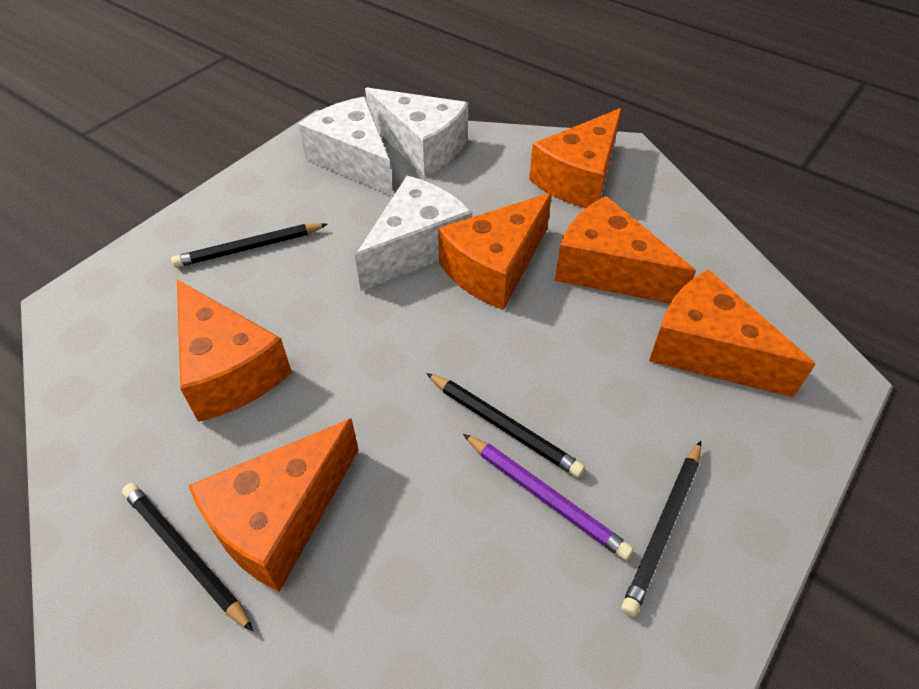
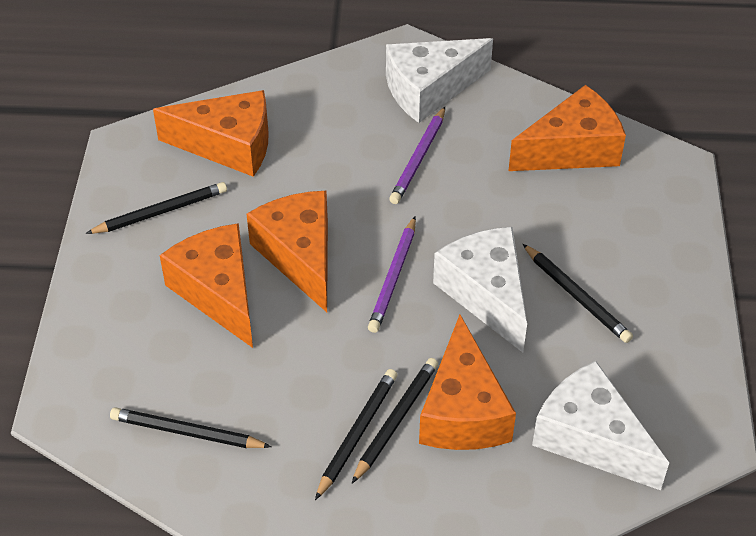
black pencil: 4 -> 5
orange cheese: 6 -> 5
purple pencil: 1 -> 2

